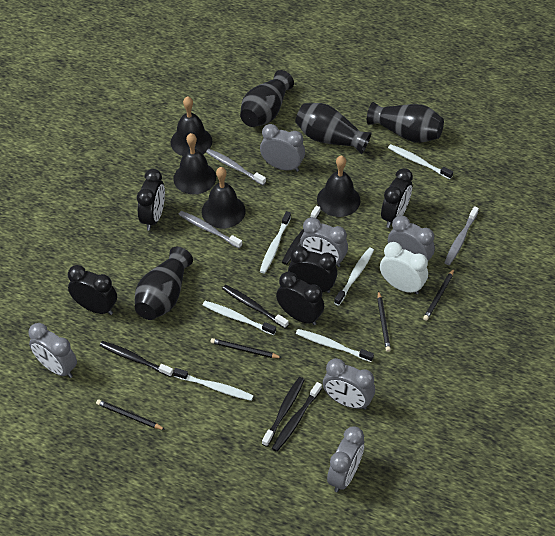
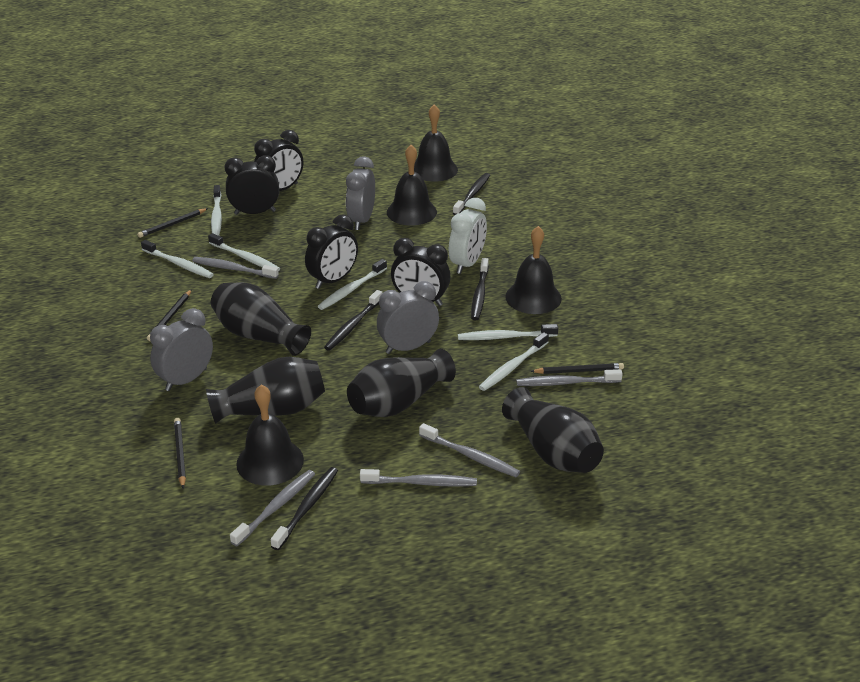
black clock: 5 -> 4
black toothbrush: 5 -> 4
grey clock: 6 -> 3
grey toothbrush: 3 -> 5

